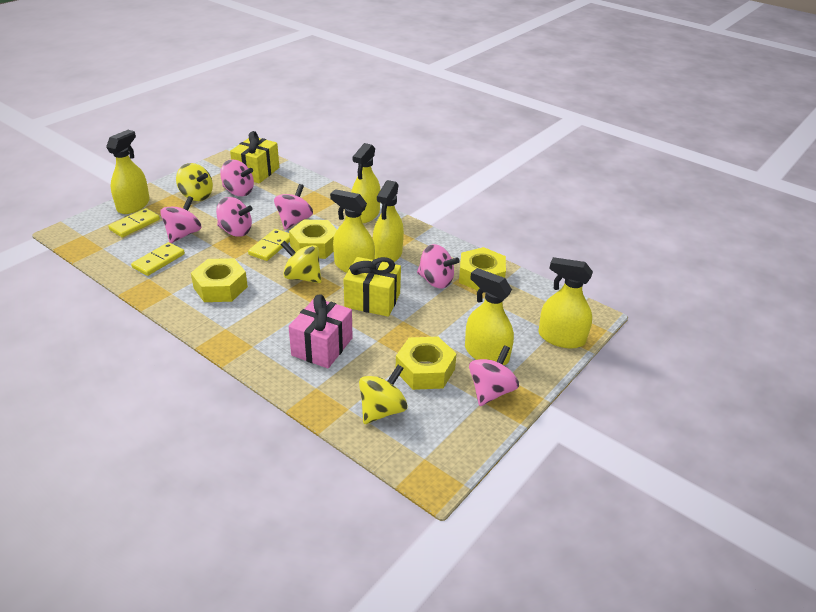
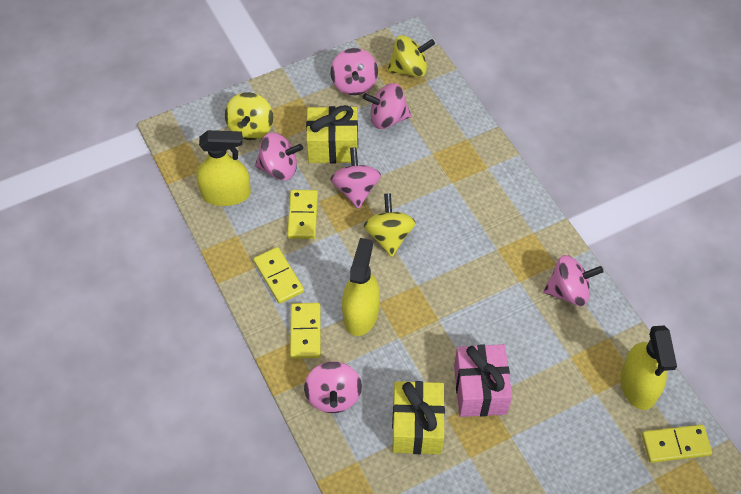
yellow domino: 3 -> 4
yellow nut: 4 -> 0
yellow spray bottle: 6 -> 3

